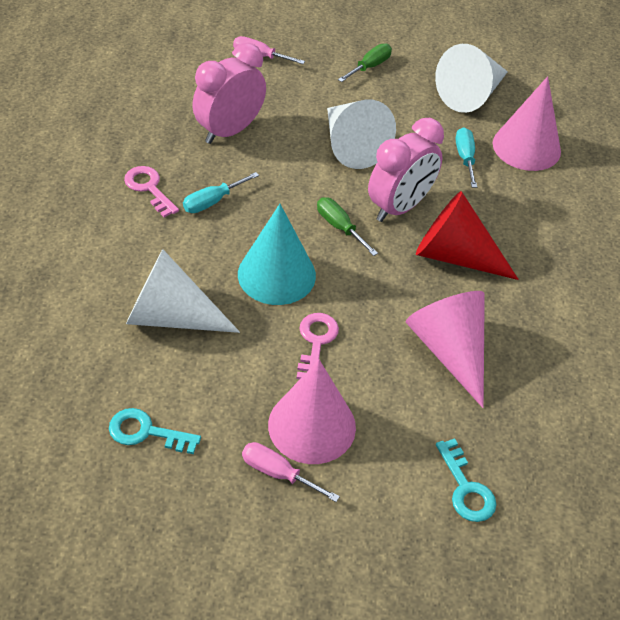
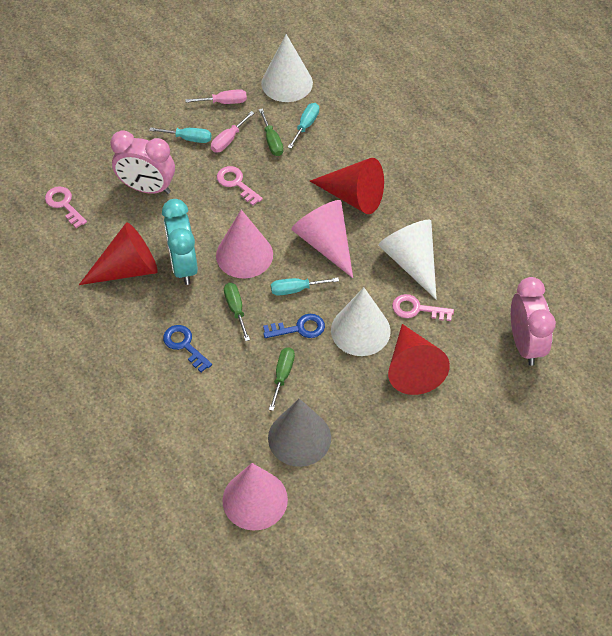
blue key: 0 -> 2
green screwdriver: 2 -> 3
grey cone: 0 -> 1
pink key: 2 -> 3
red cone: 1 -> 3
turquoise clock: 0 -> 1
turquoise cone: 1 -> 0
turquoise key: 2 -> 0
turquoise screwdriver: 2 -> 3

